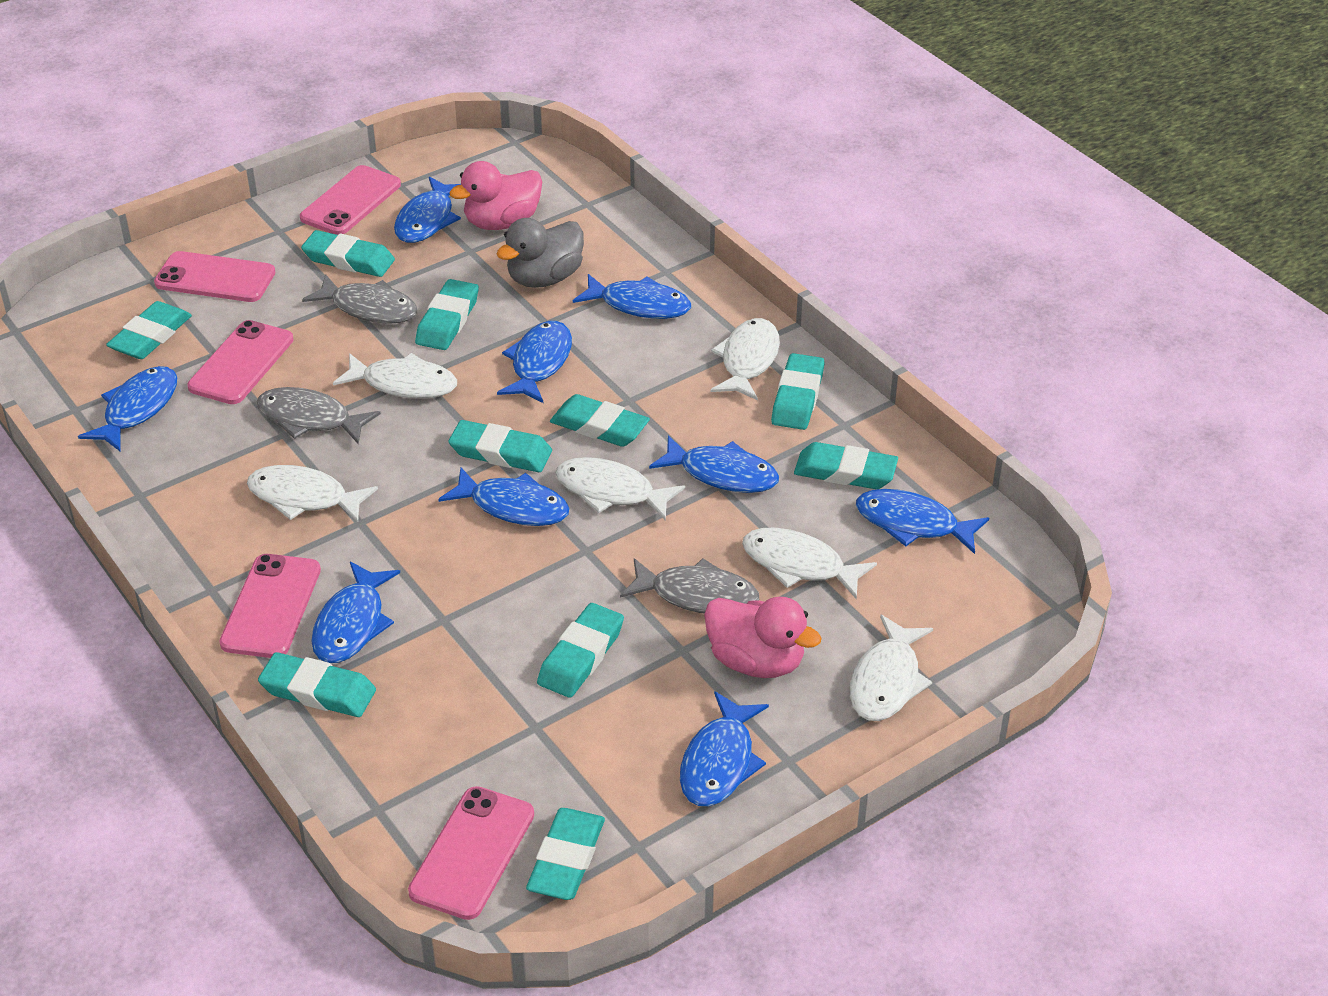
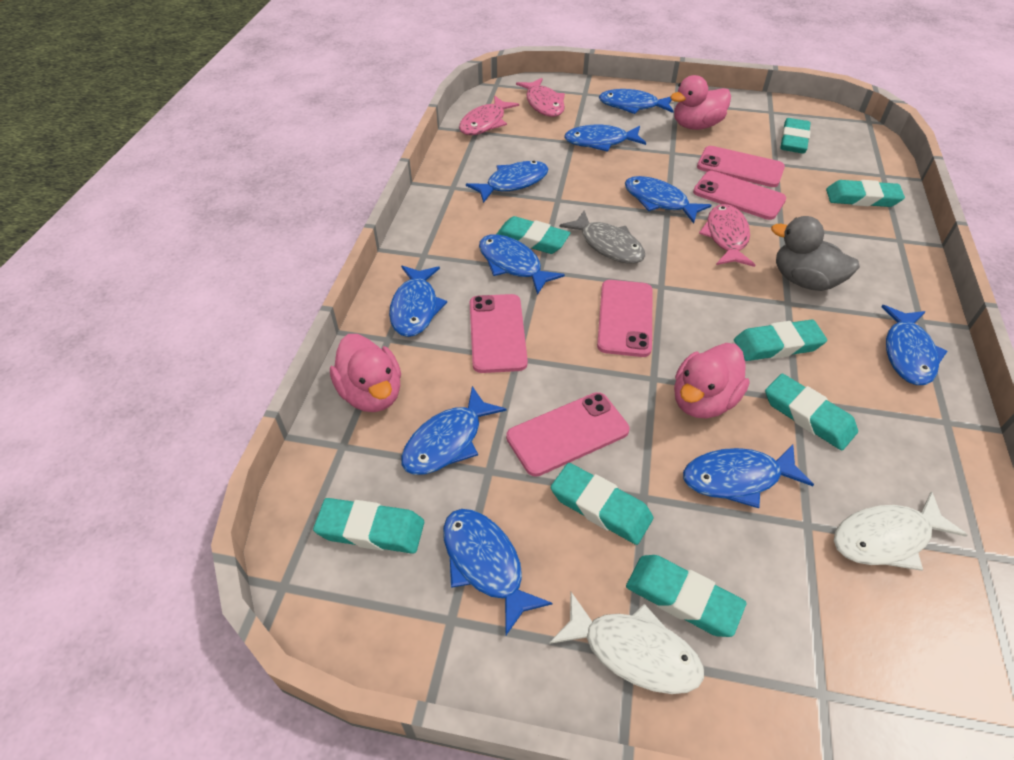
blue fish: 9 -> 10
grey fish: 3 -> 1
pink duck: 2 -> 3
pink fish: 0 -> 3
turquoise eraser: 10 -> 8
white fish: 6 -> 2

